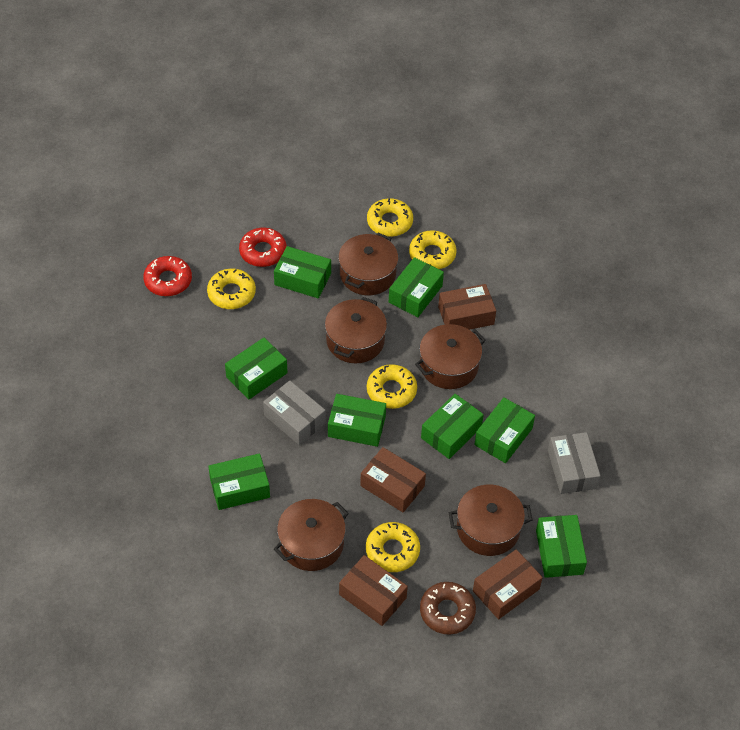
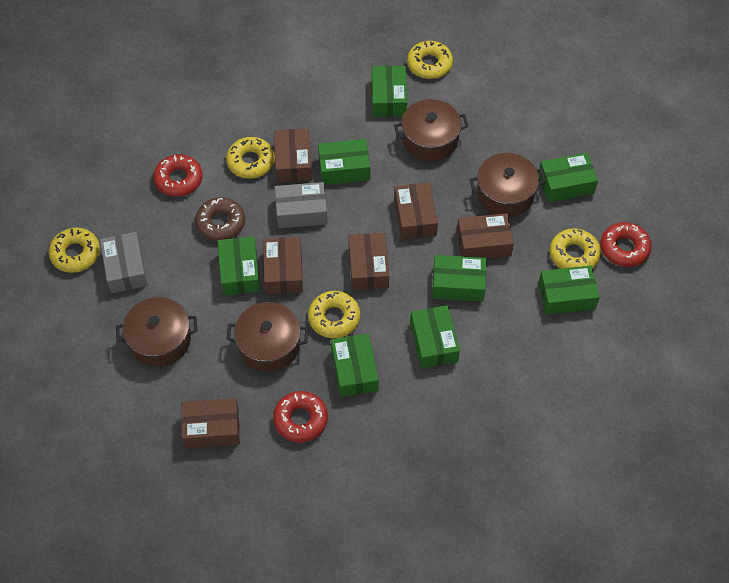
brown box: 4 -> 6
brown pot: 5 -> 4
red donut: 2 -> 3

